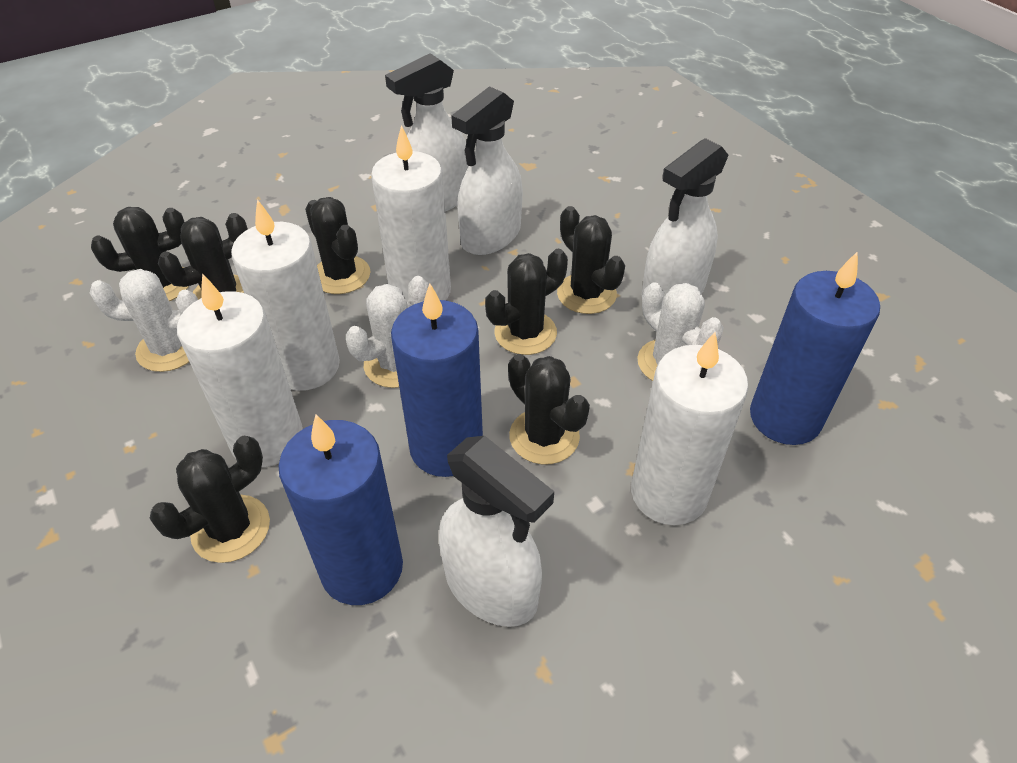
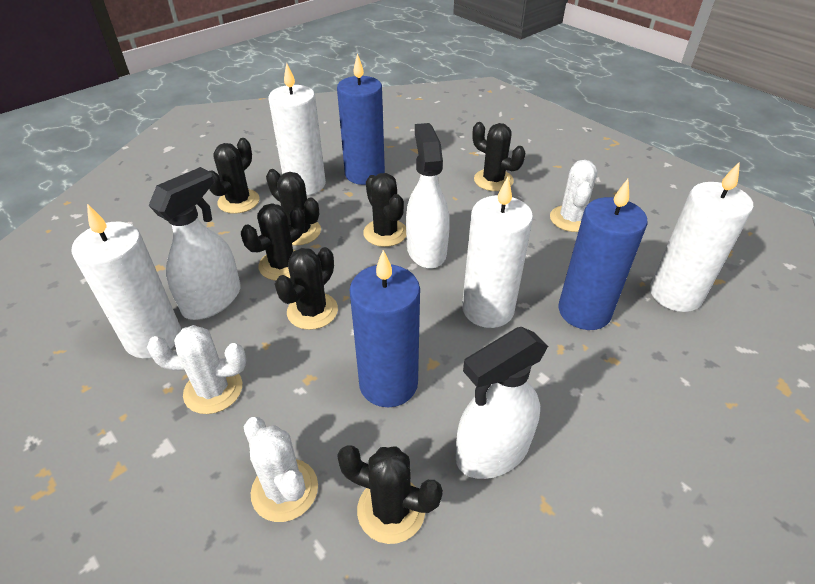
white spray bottle: 4 -> 3

